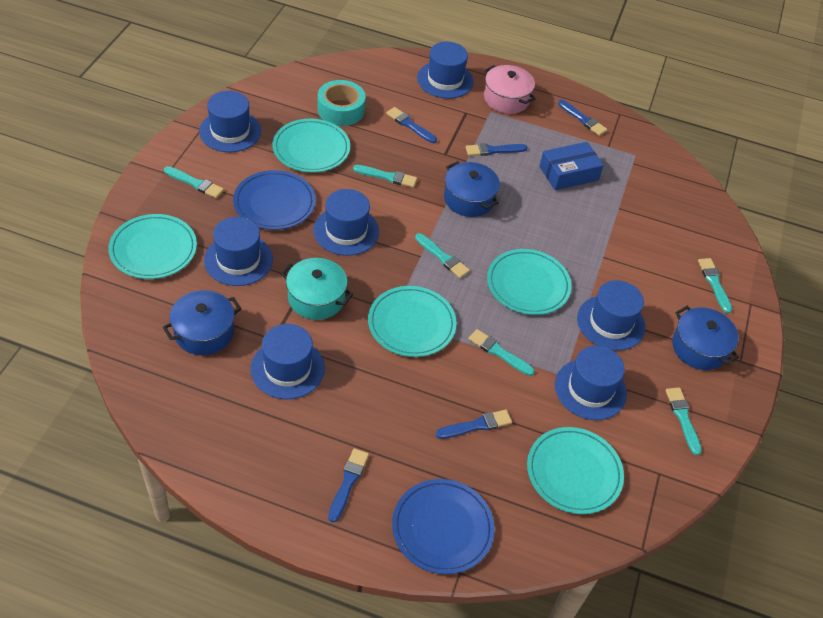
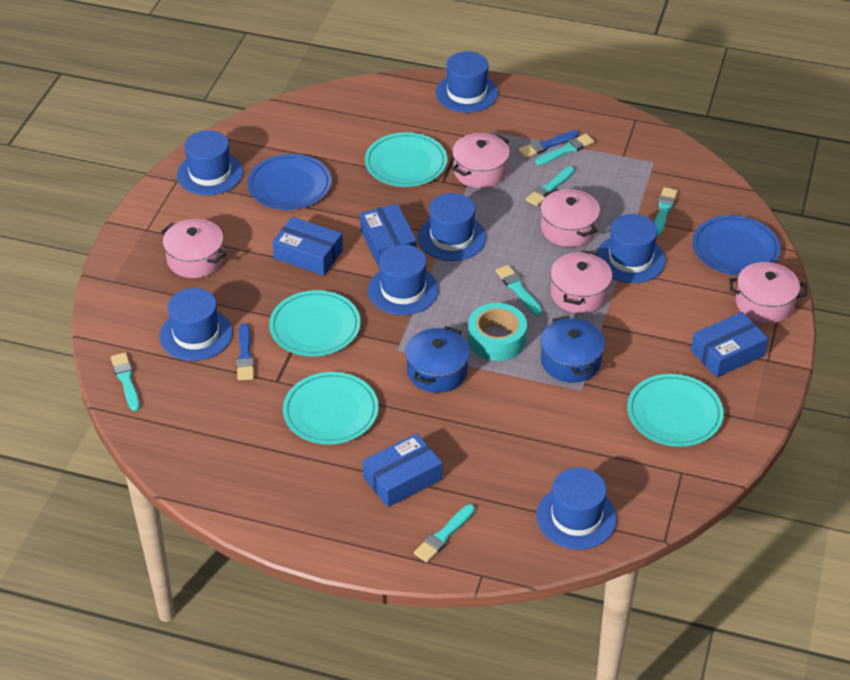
blue box: 1 -> 4
blue brush: 5 -> 2
blue pot: 3 -> 2
pink pot: 1 -> 5
turquoise plate: 5 -> 4
turquoise pot: 1 -> 0

